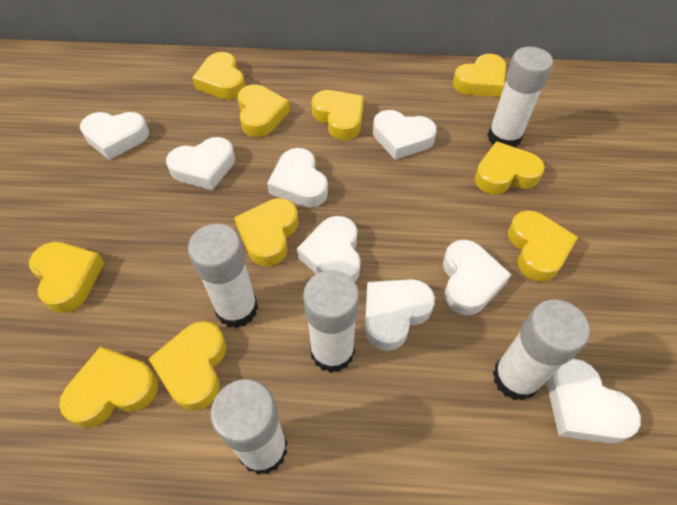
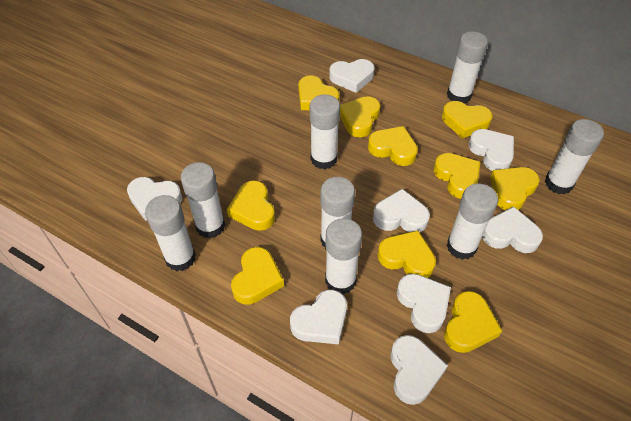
white glue stick: 5 -> 8

